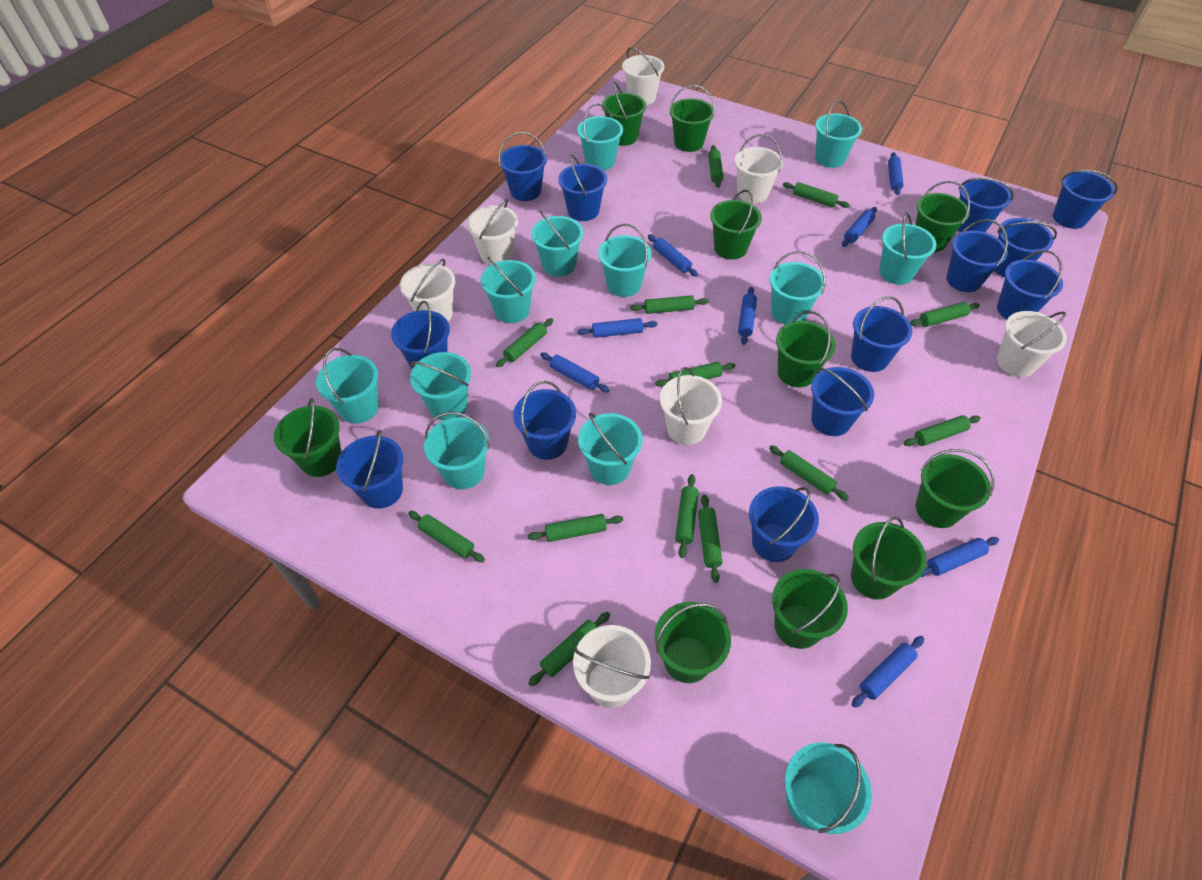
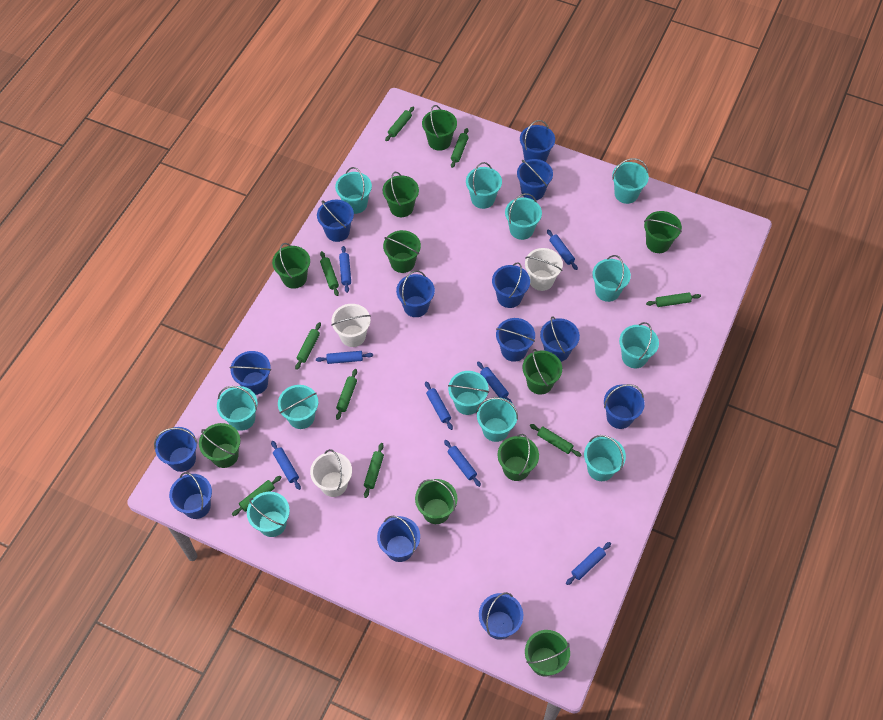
green rolling pin: 13 -> 9
white bucket: 7 -> 3

